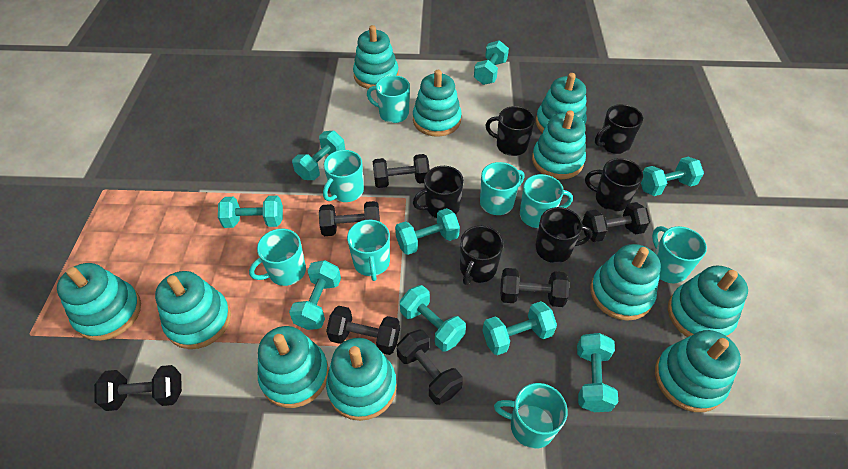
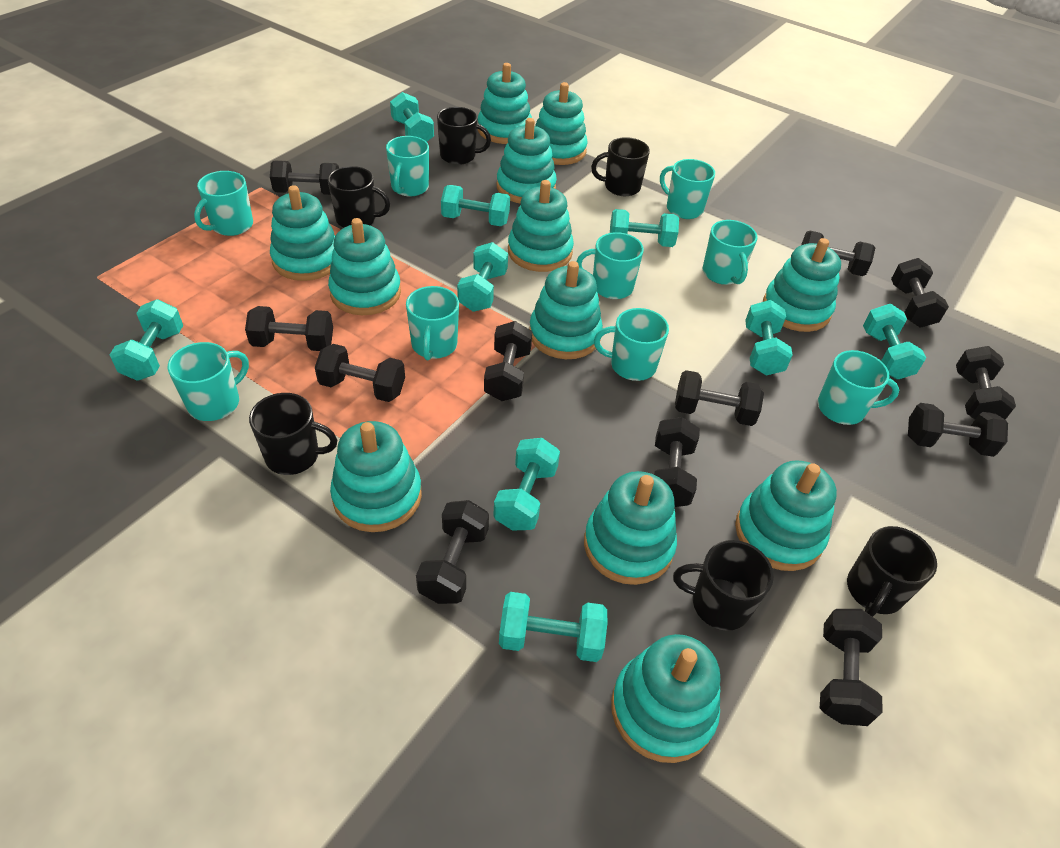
black dumbbell: 7 -> 12
turquoise mug: 8 -> 9
turquoise stacking toy: 11 -> 12

